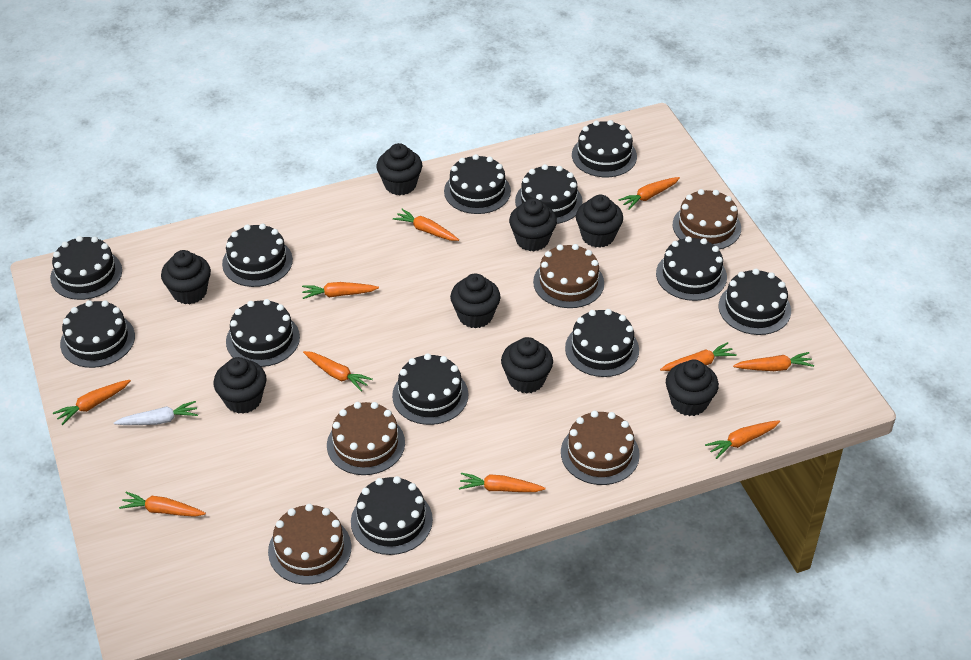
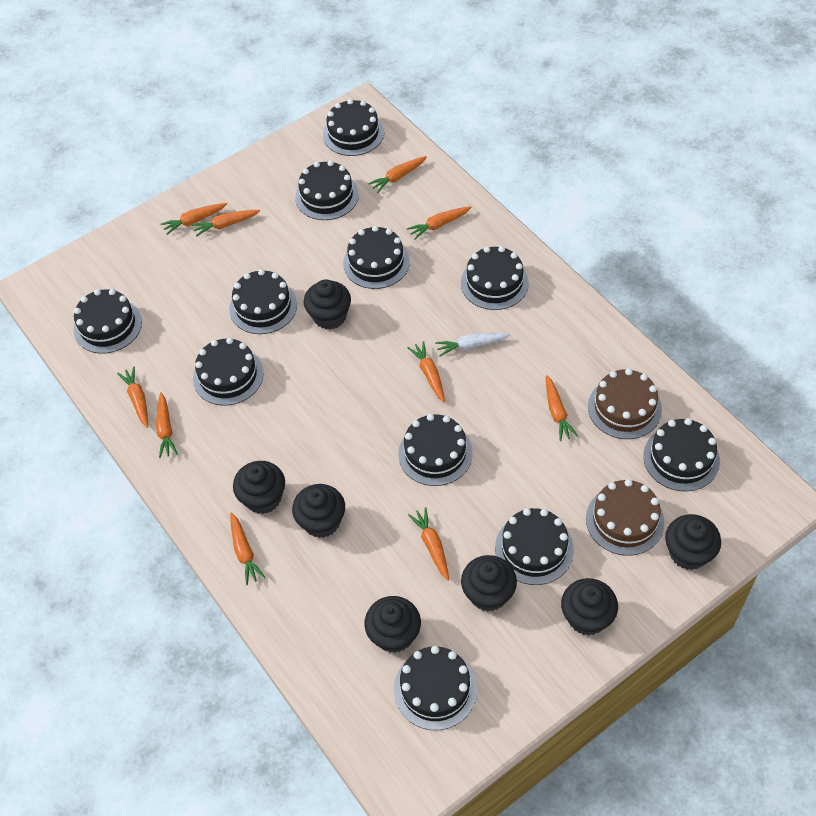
black cake: 12 -> 11
black cupcake: 8 -> 7
brown cake: 5 -> 2

